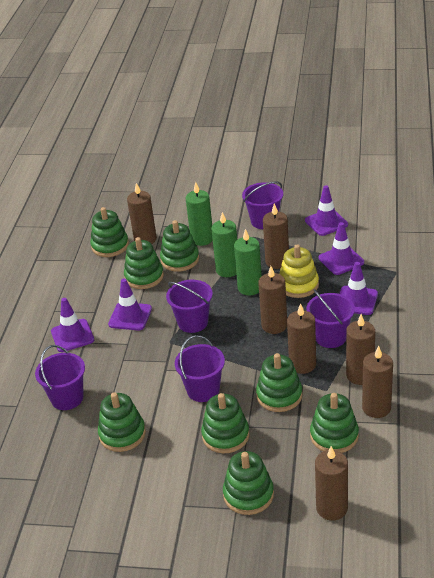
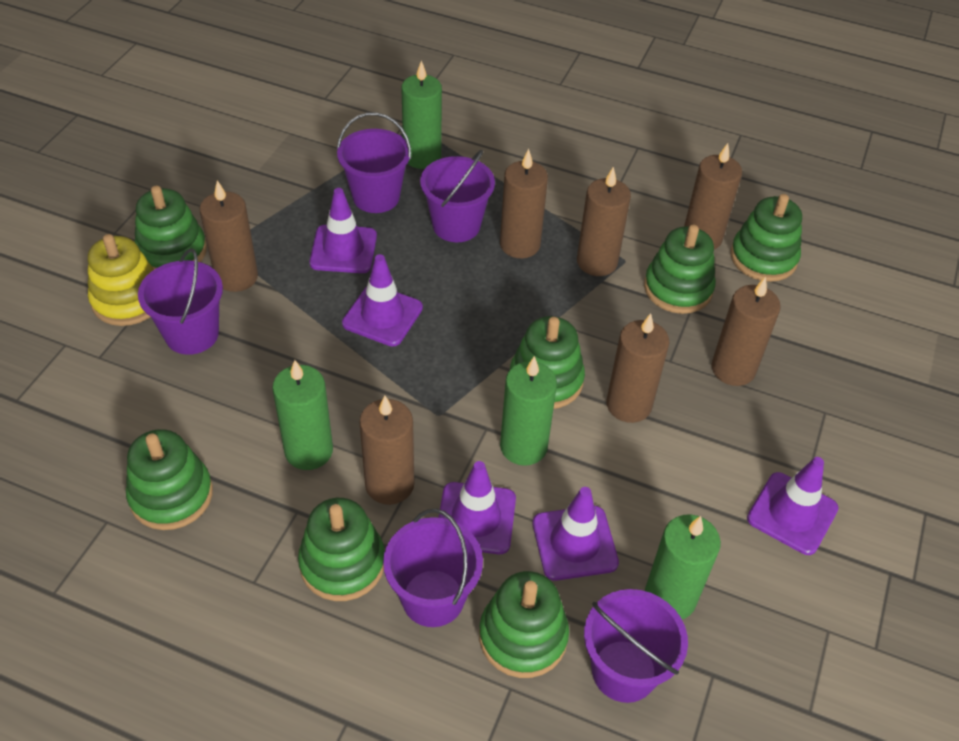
green candle: 3 -> 4
green stacking toy: 8 -> 7

